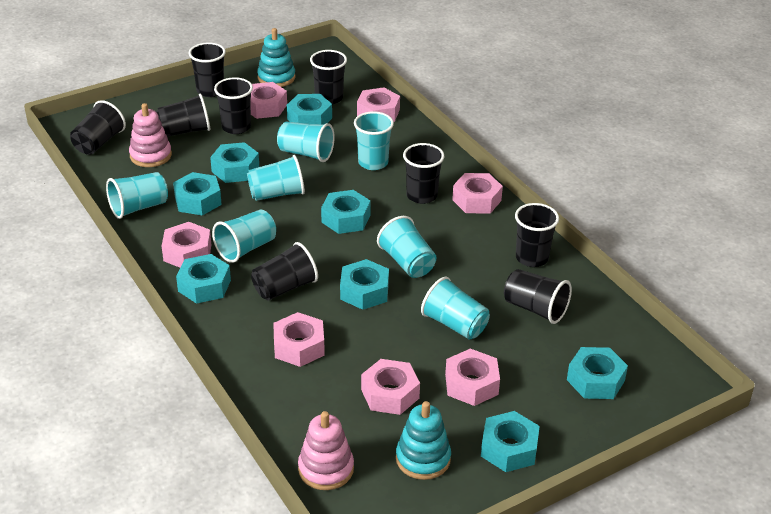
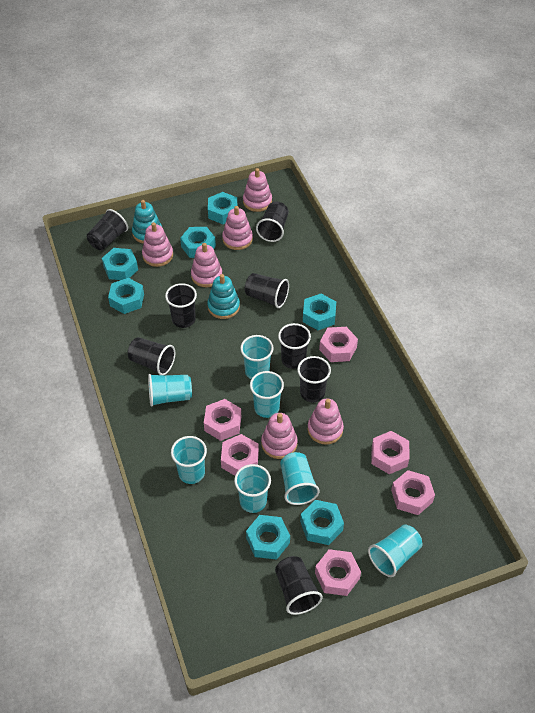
black cup: 9 -> 8
pink nut: 7 -> 6
pink stacking toy: 2 -> 6
turquoise nut: 8 -> 7

